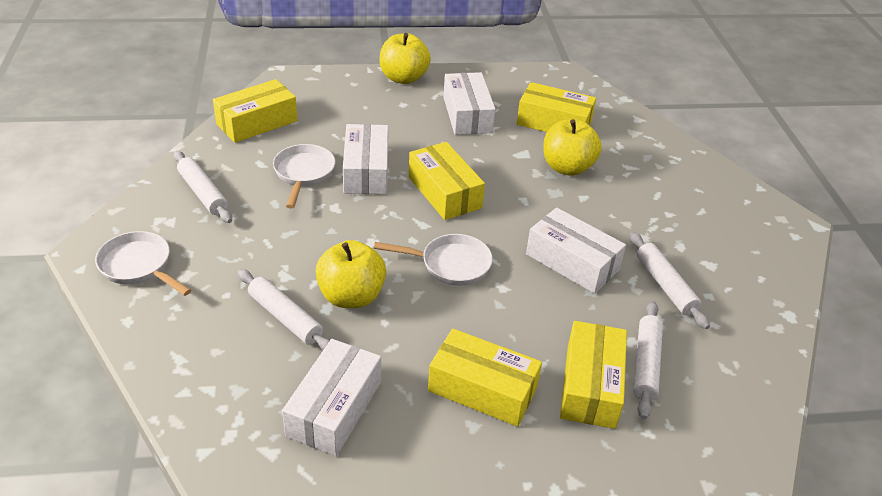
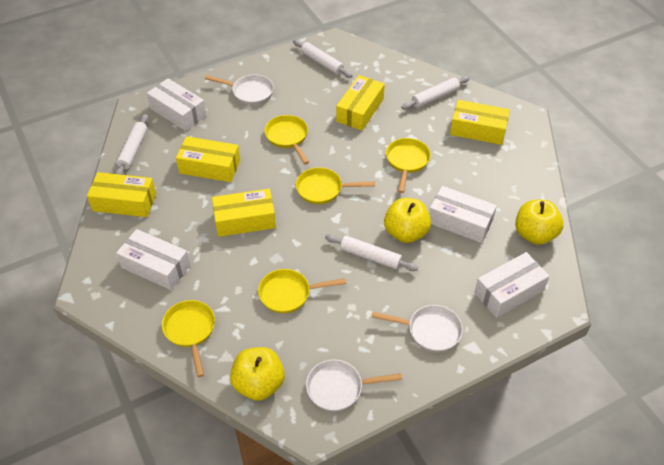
yellow pan: 0 -> 5

